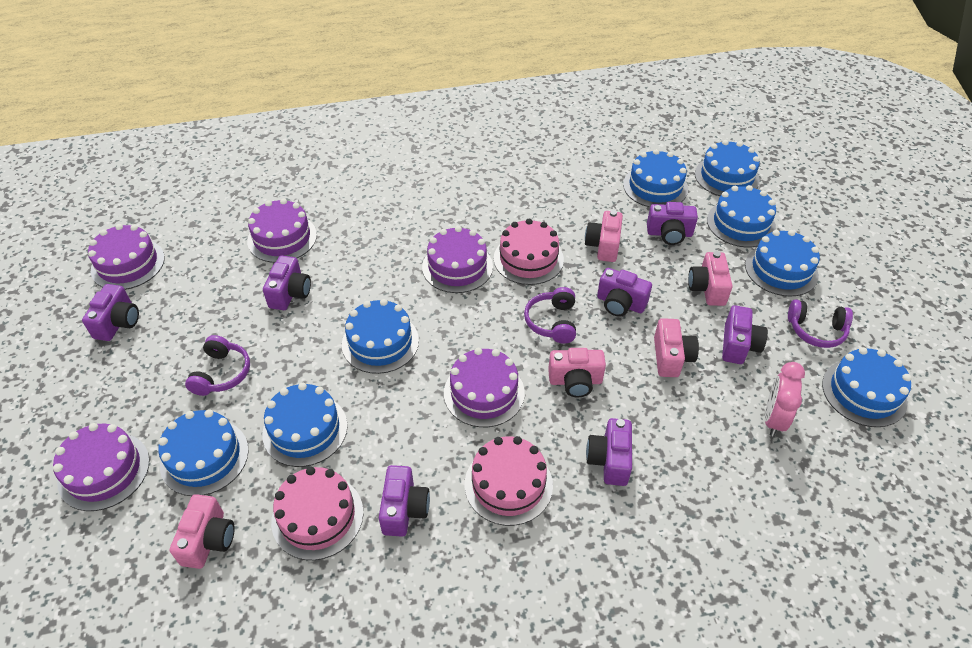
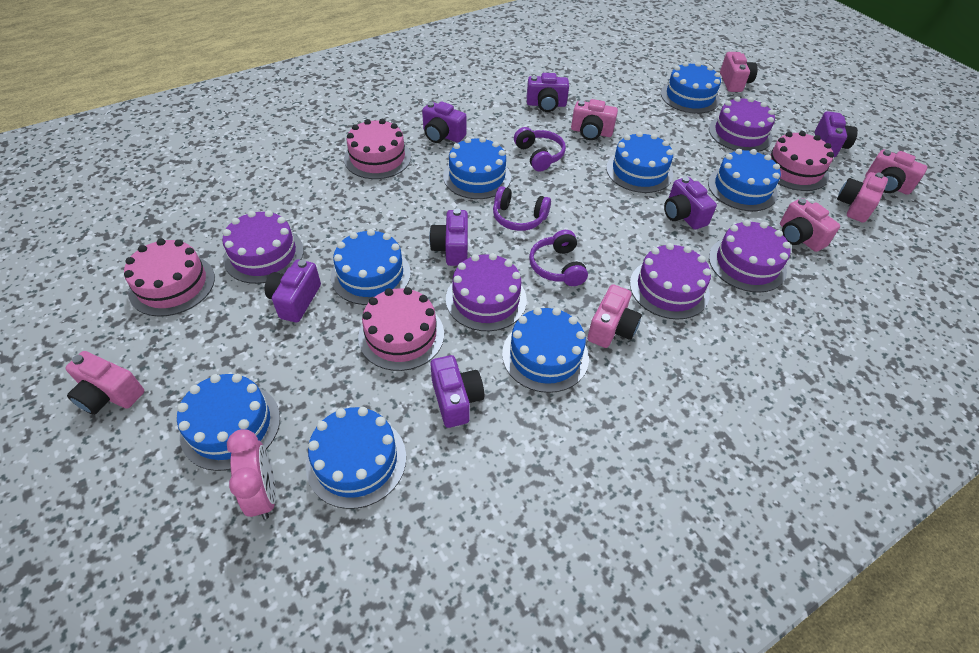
pink cake: 3 -> 4
pink camera: 5 -> 7

